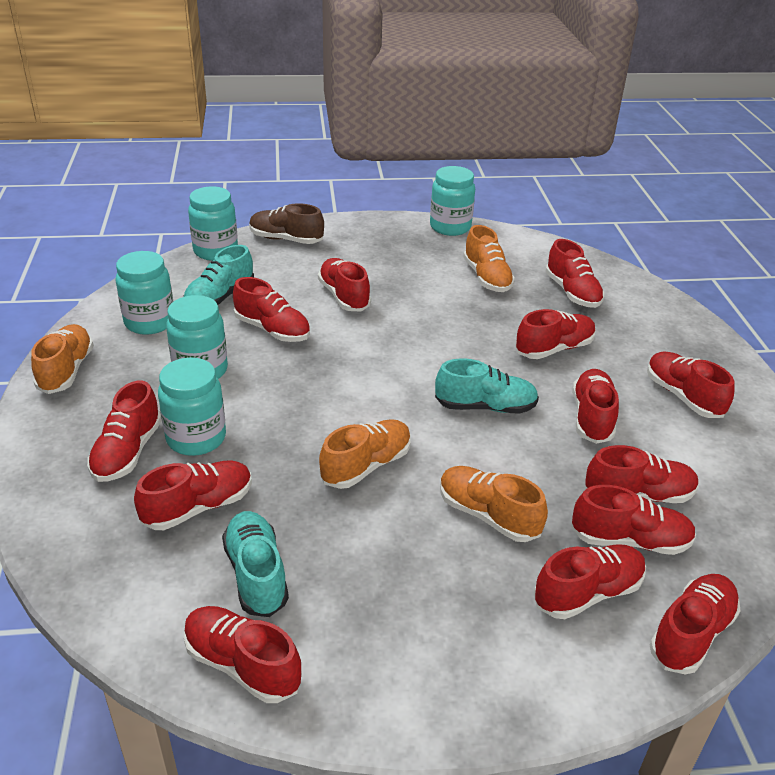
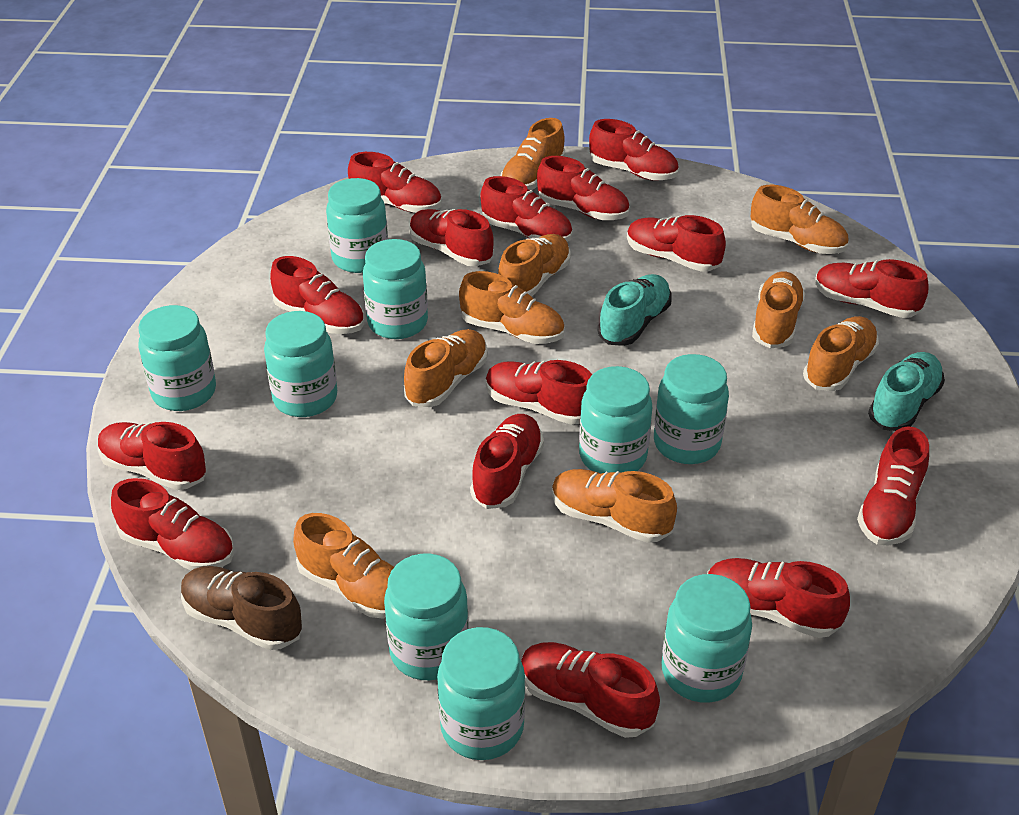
orange shoe: 4 -> 9
red shoe: 13 -> 15
turquoise jar: 5 -> 9
turquoise shoe: 3 -> 2

